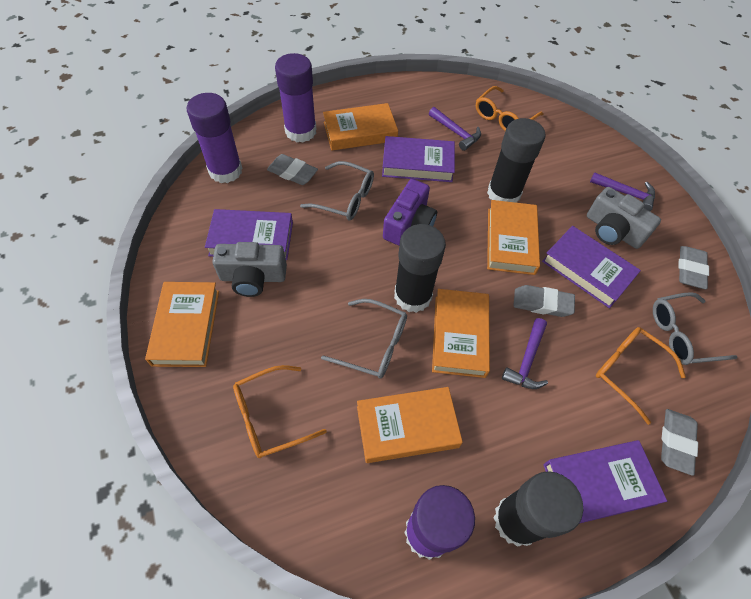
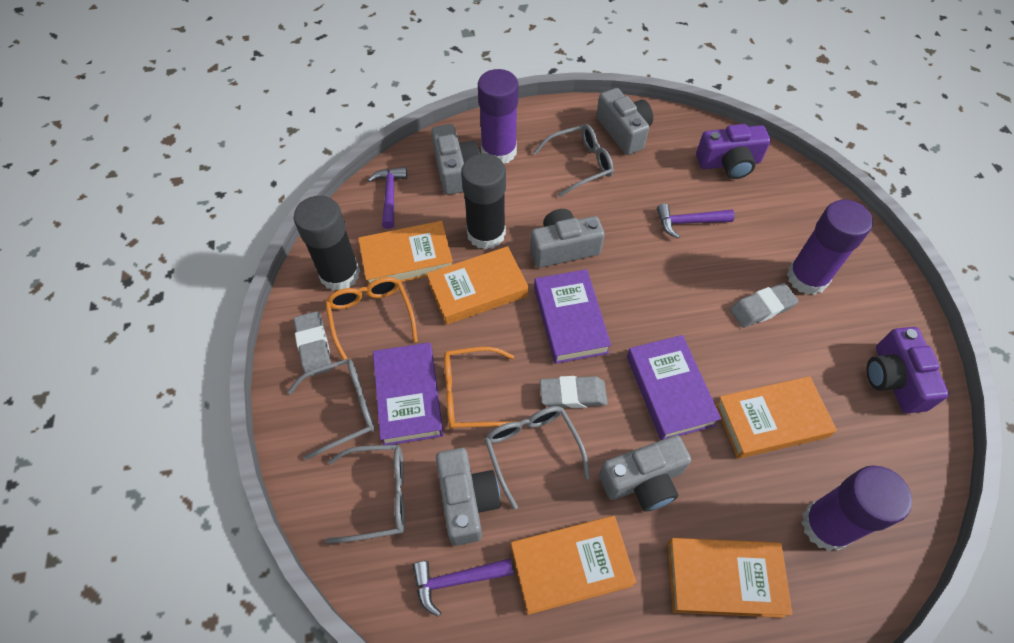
black glue stick: 3 -> 2
grey camera: 2 -> 5
grey eraser: 4 -> 3
grey glasses: 3 -> 4
orange glasses: 3 -> 2
purple book: 4 -> 3
purple camera: 1 -> 2

